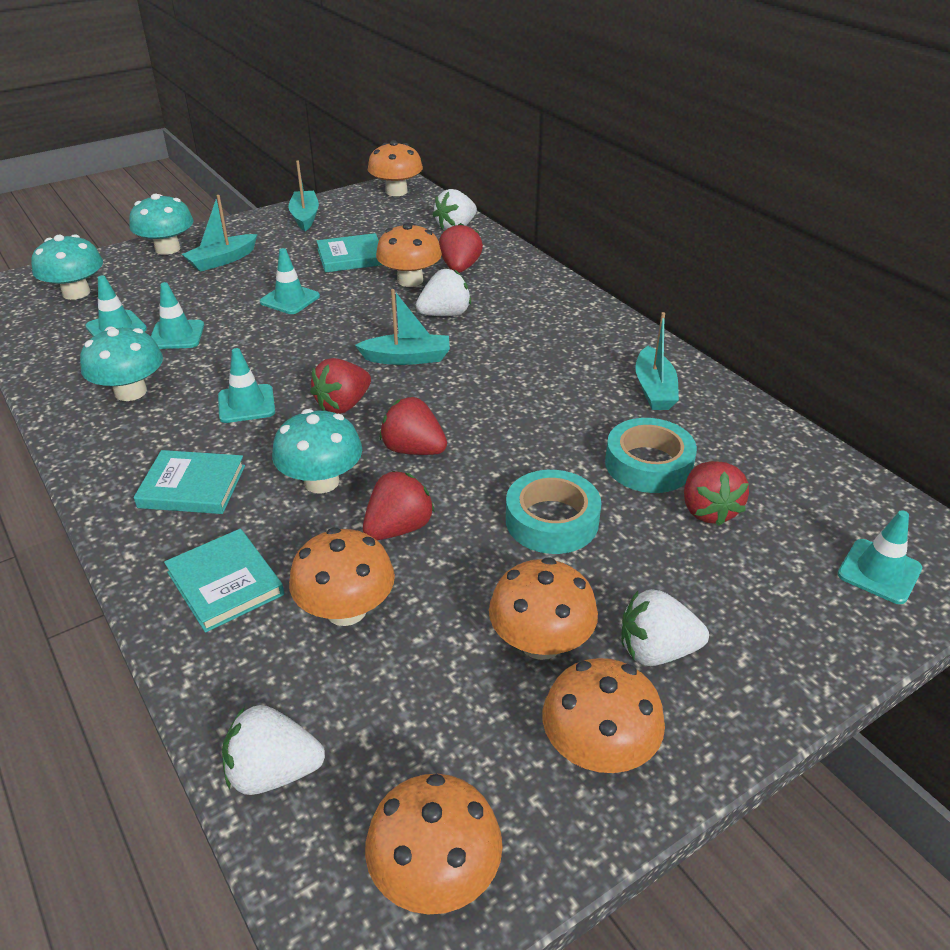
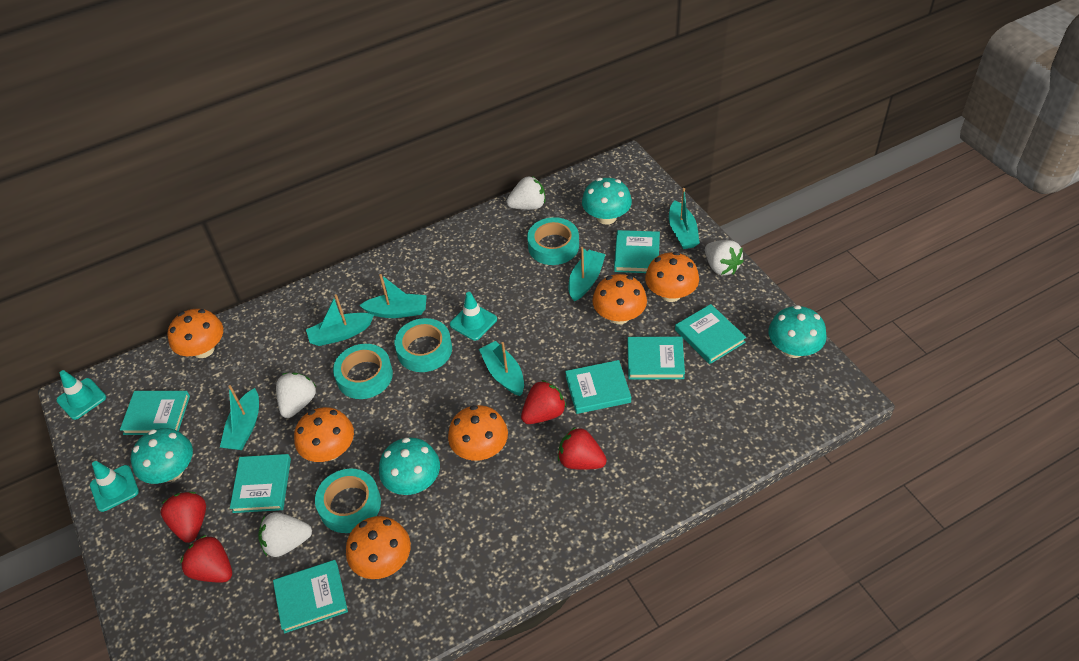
red strawberry: 5 -> 4
turquoise boat: 4 -> 6
turquoise book: 3 -> 7
turquoise tape: 2 -> 4
turquoise traffic cone: 5 -> 3

